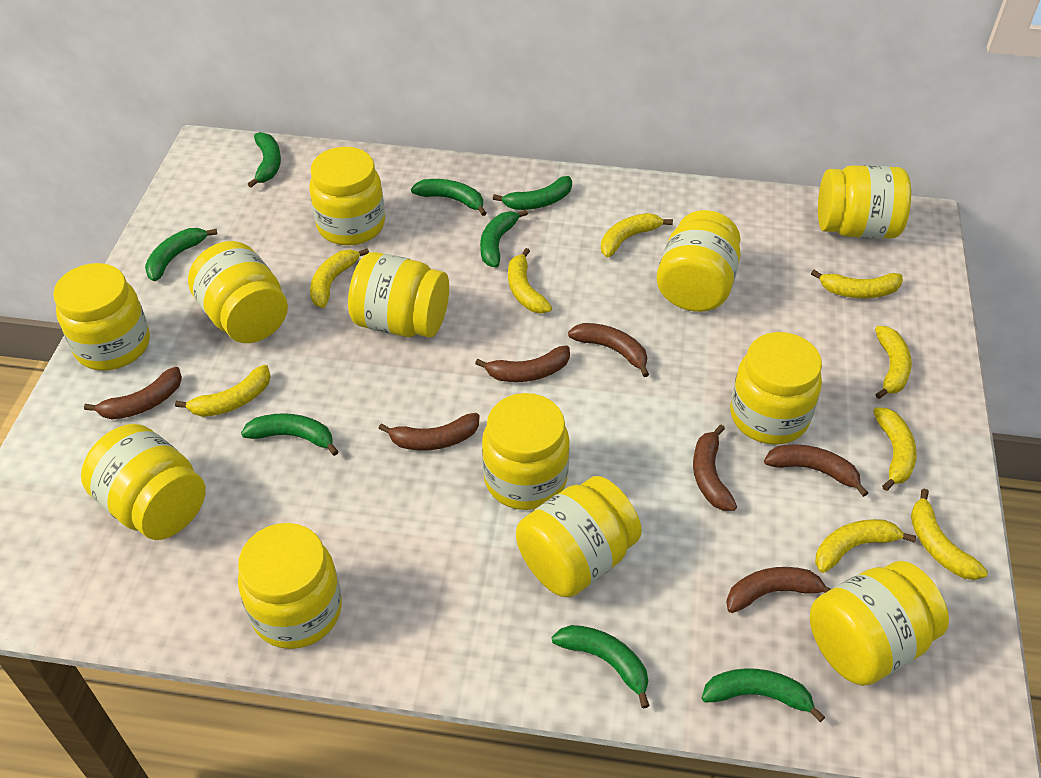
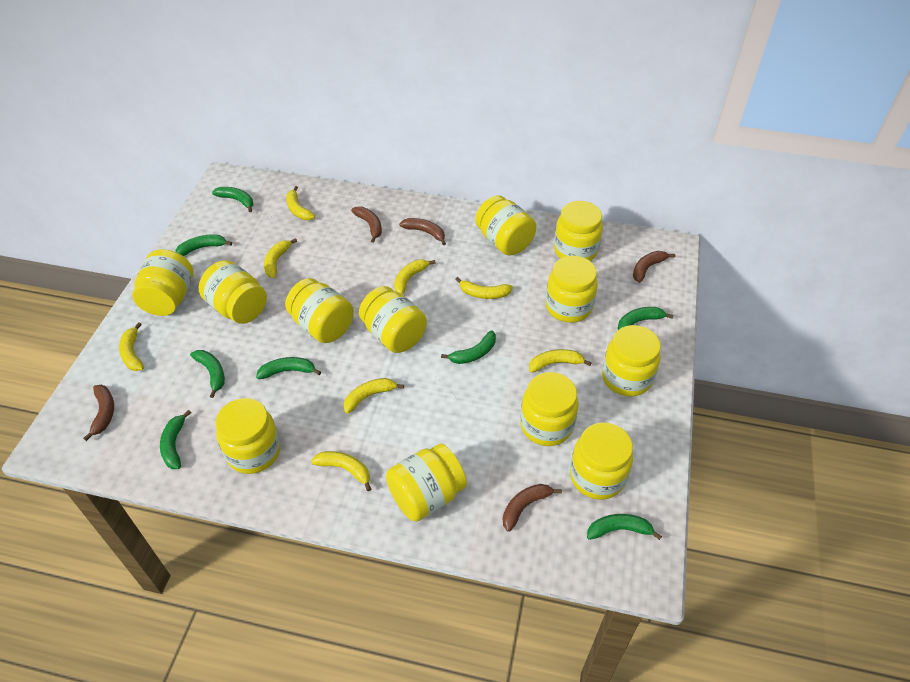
brown banana: 7 -> 5
yellow banana: 9 -> 8

